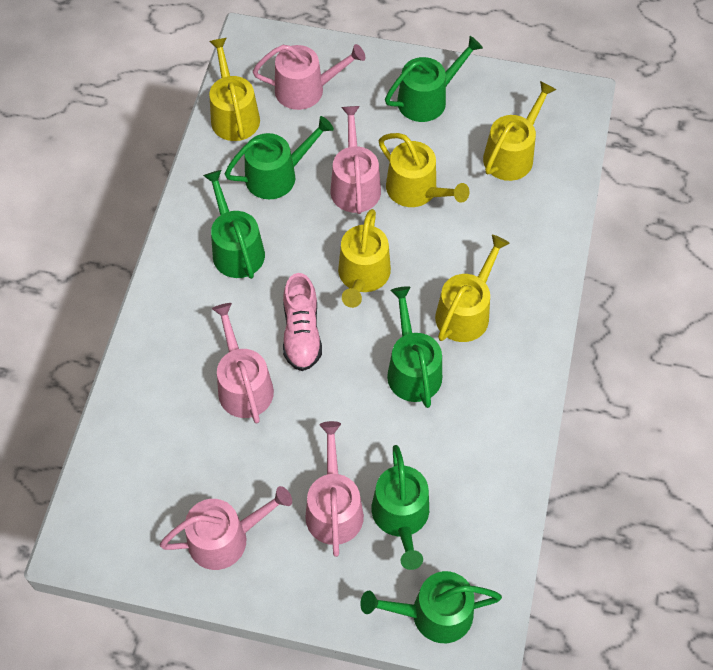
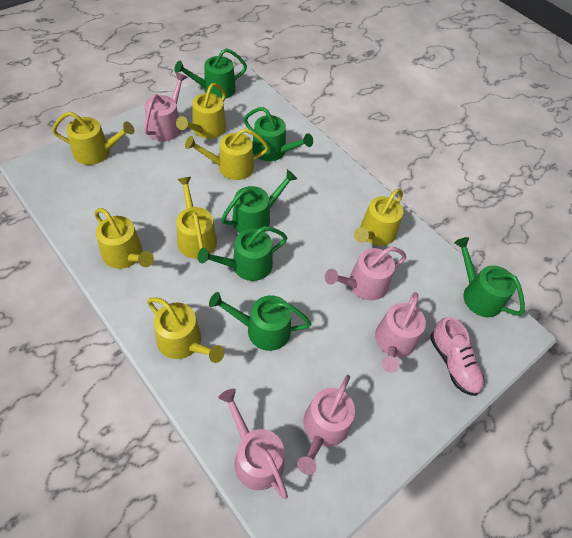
yellow watering can: 5 -> 7

